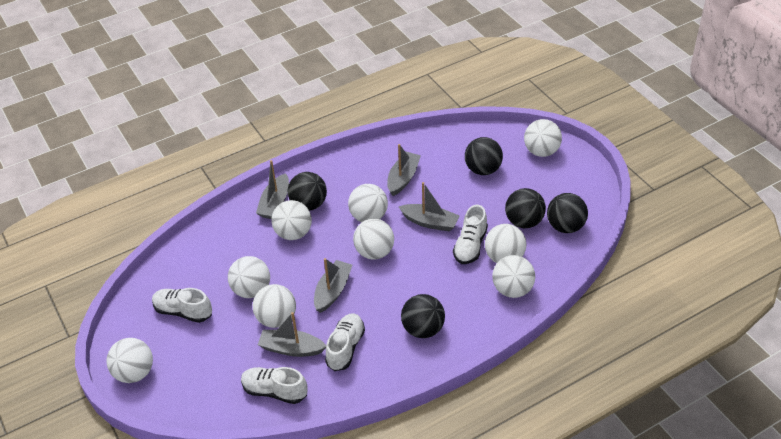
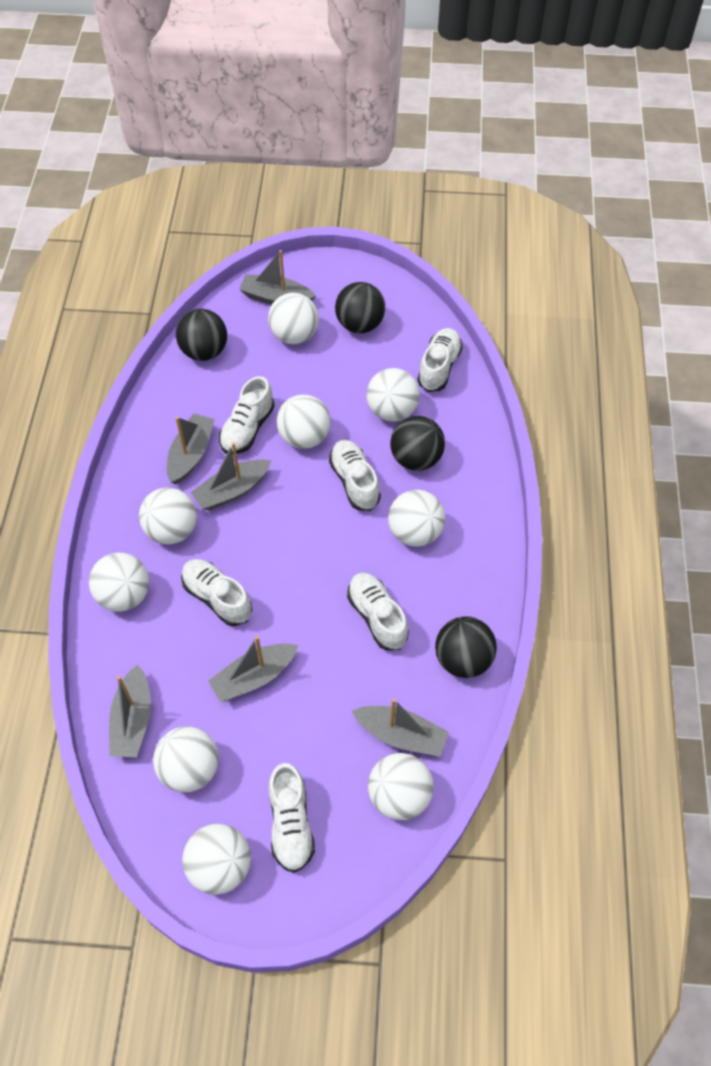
black ball: 5 -> 4
grey boat: 5 -> 6
white shoe: 4 -> 6

